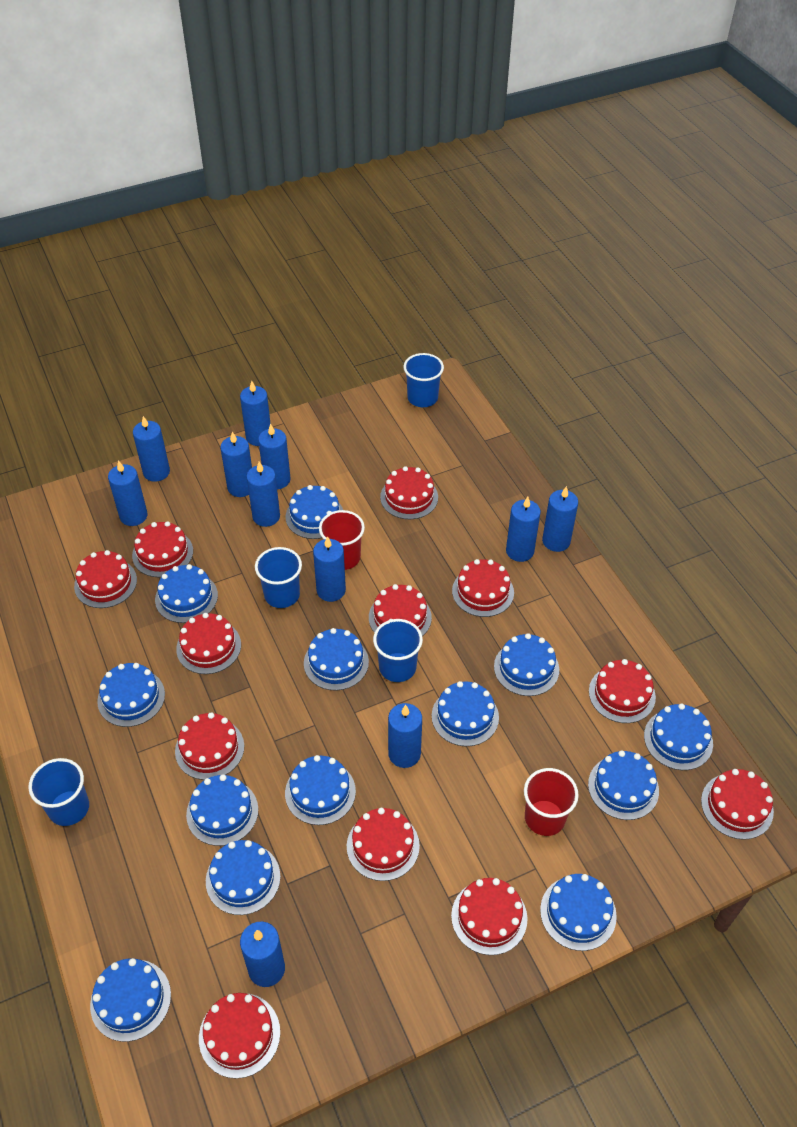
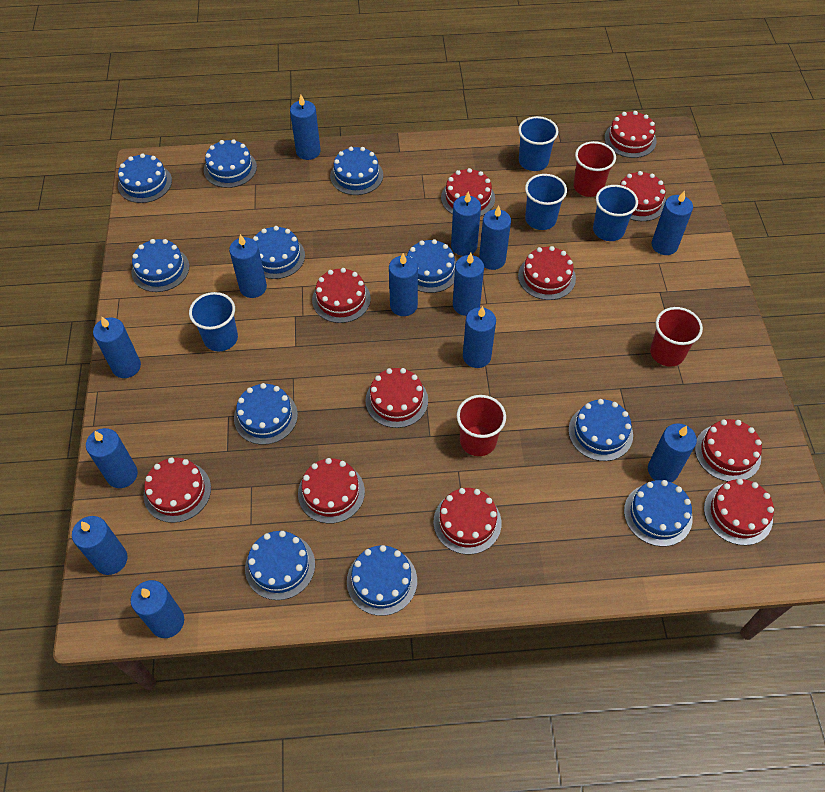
blue cake: 13 -> 11
blue candle: 11 -> 13
red cake: 12 -> 11
red cup: 2 -> 3

